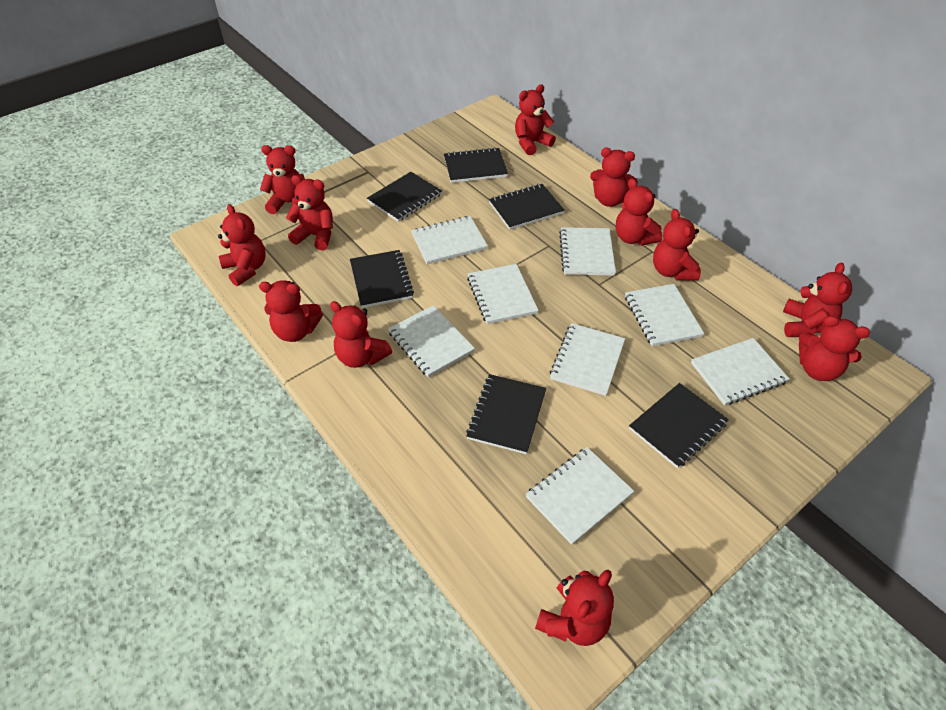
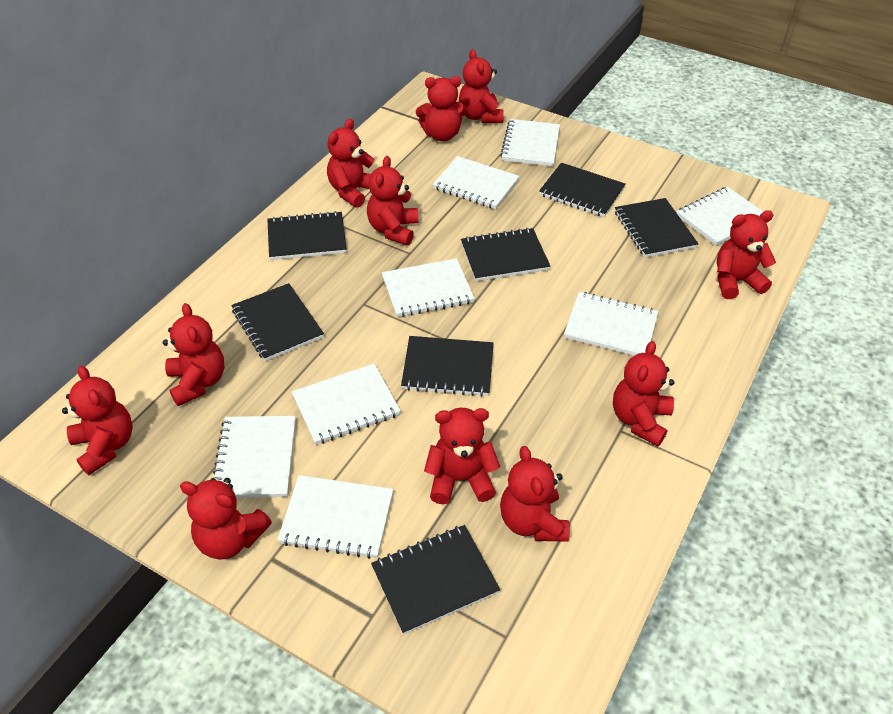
black notebook: 6 -> 7
red teddy bear: 12 -> 11

